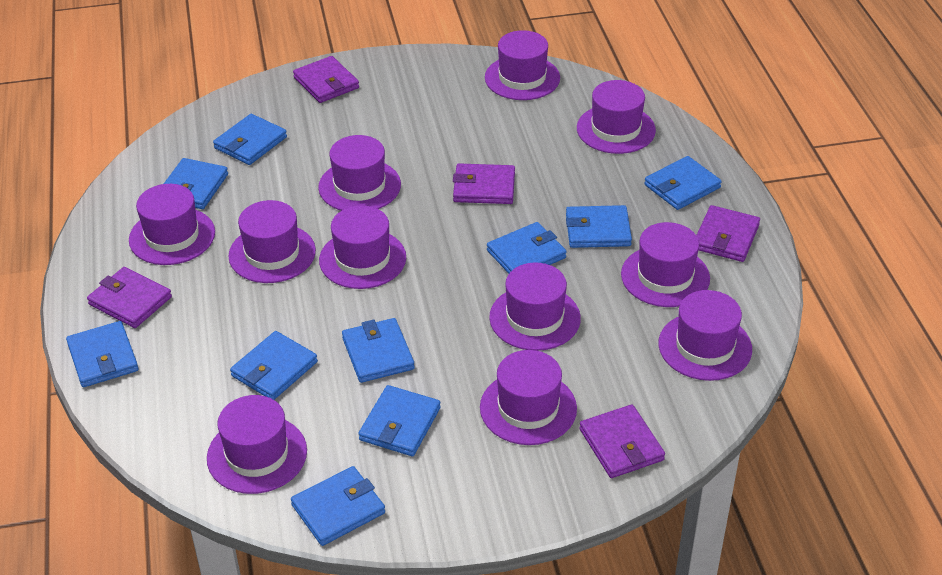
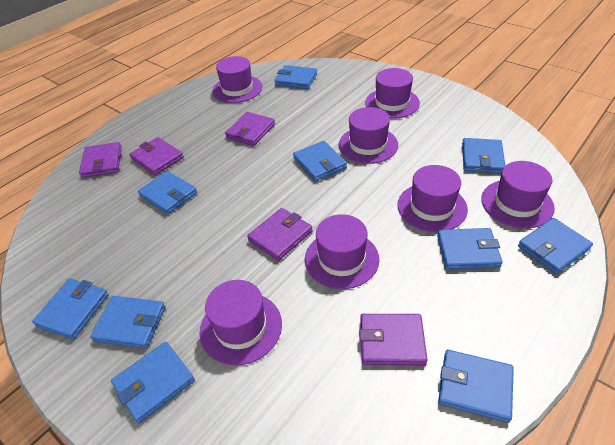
purple hat: 11 -> 7

